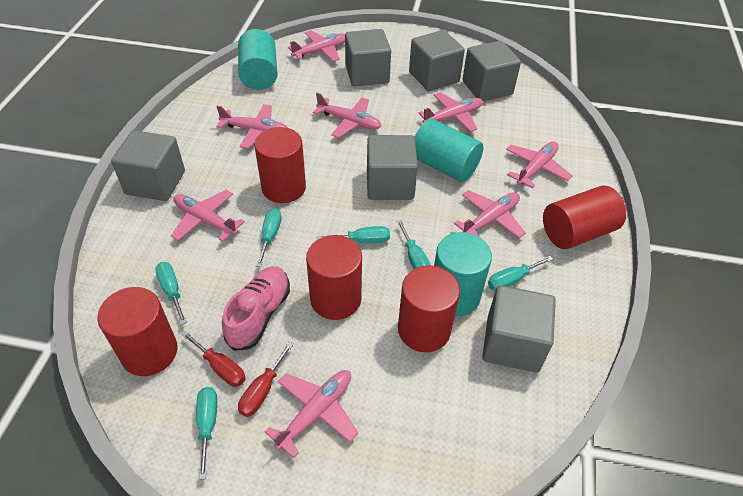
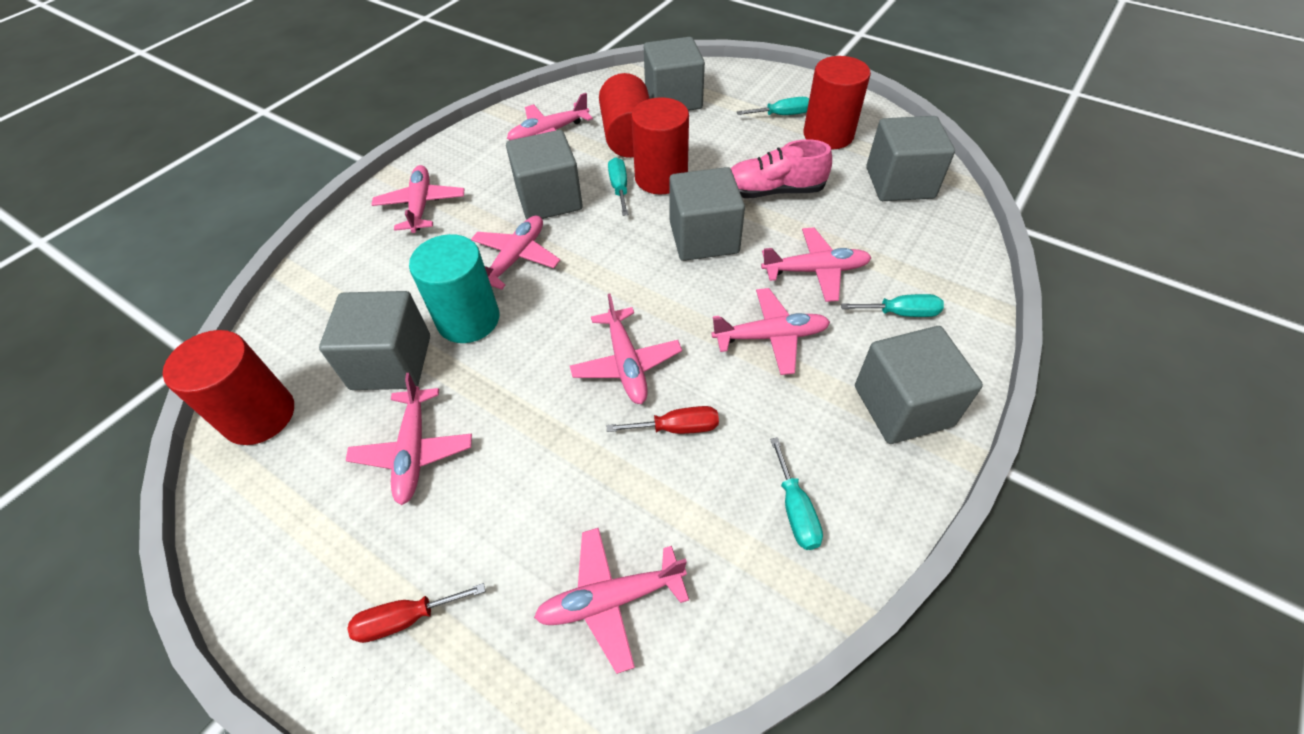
red cylinder: 5 -> 4
turquoise cylinder: 3 -> 1
turquoise screwdriver: 6 -> 4

